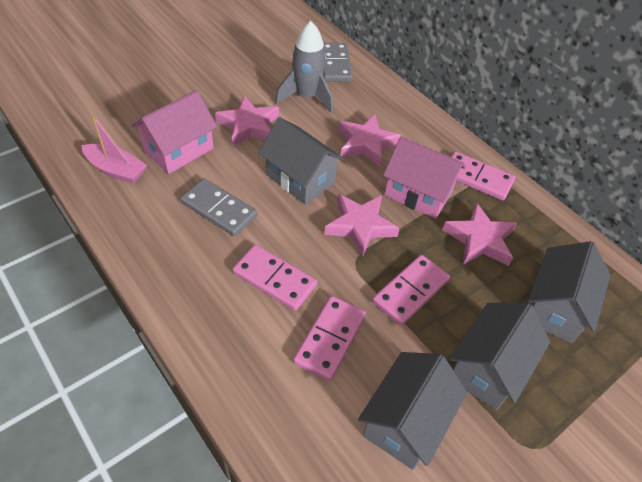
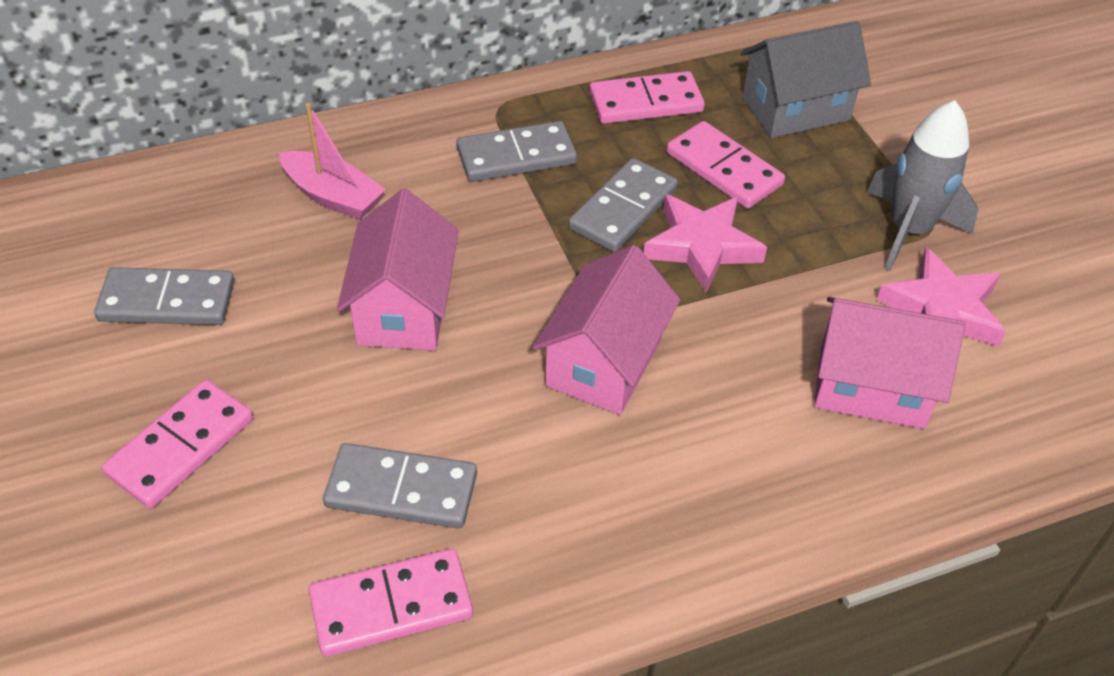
grey domino: 2 -> 4
grey house: 4 -> 1
pink house: 2 -> 3
pink star: 4 -> 2

